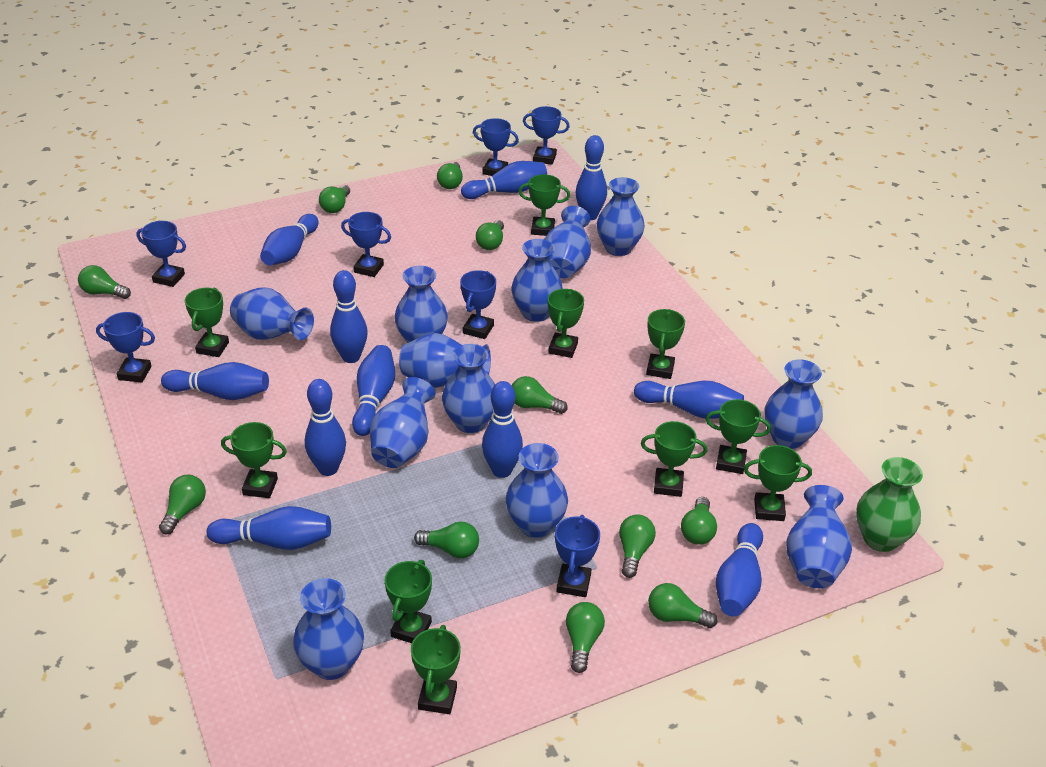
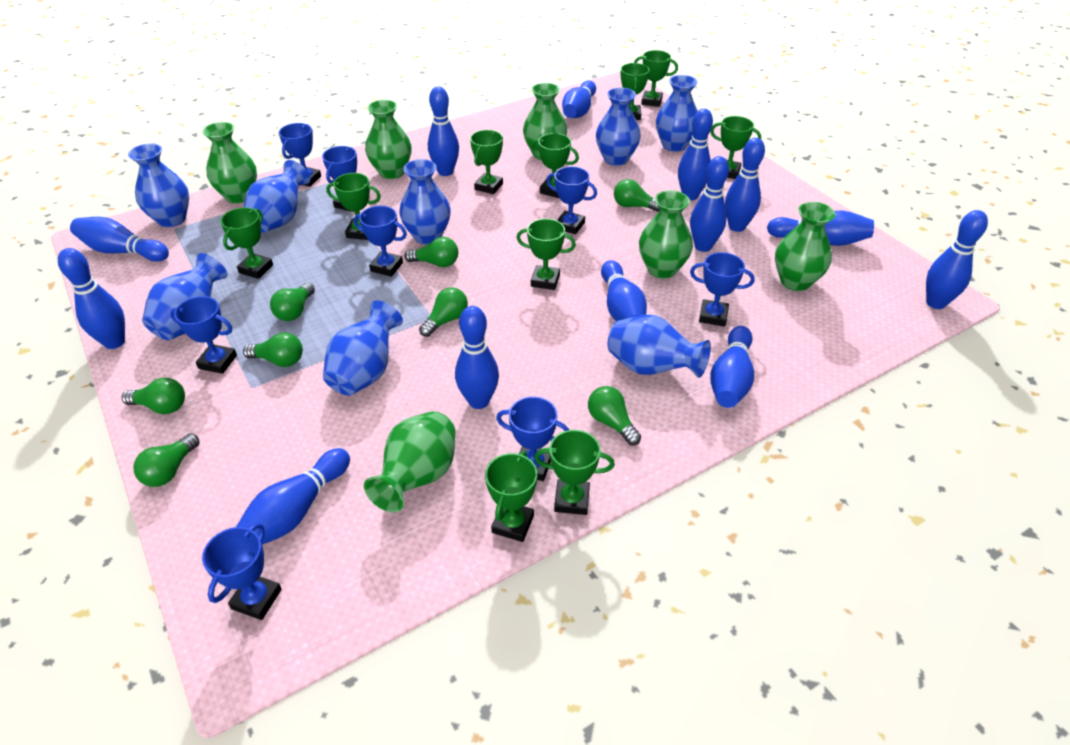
blue bowling pin: 11 -> 13
blue trophy: 7 -> 8
blue vase: 12 -> 8
green light bulb: 11 -> 8
green vase: 1 -> 6

